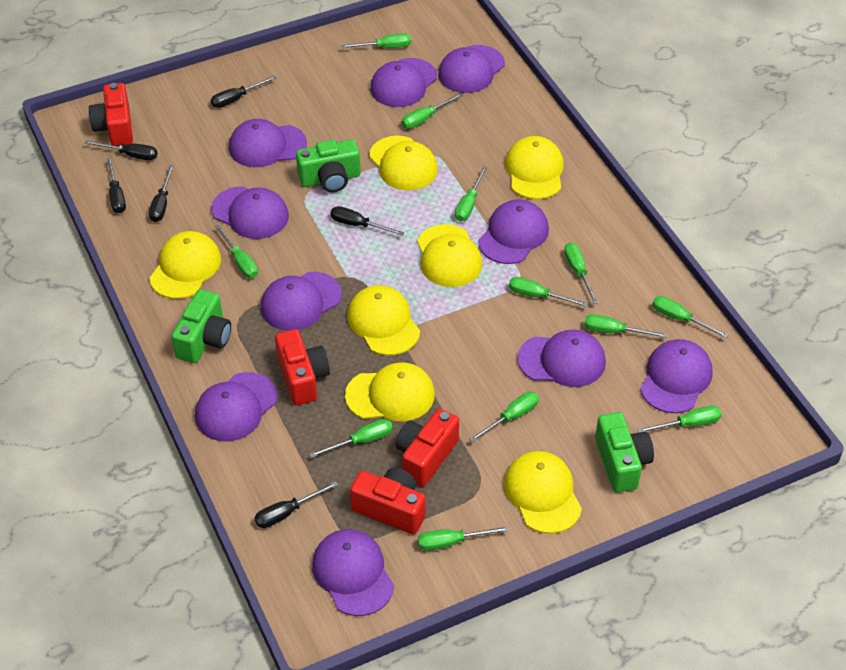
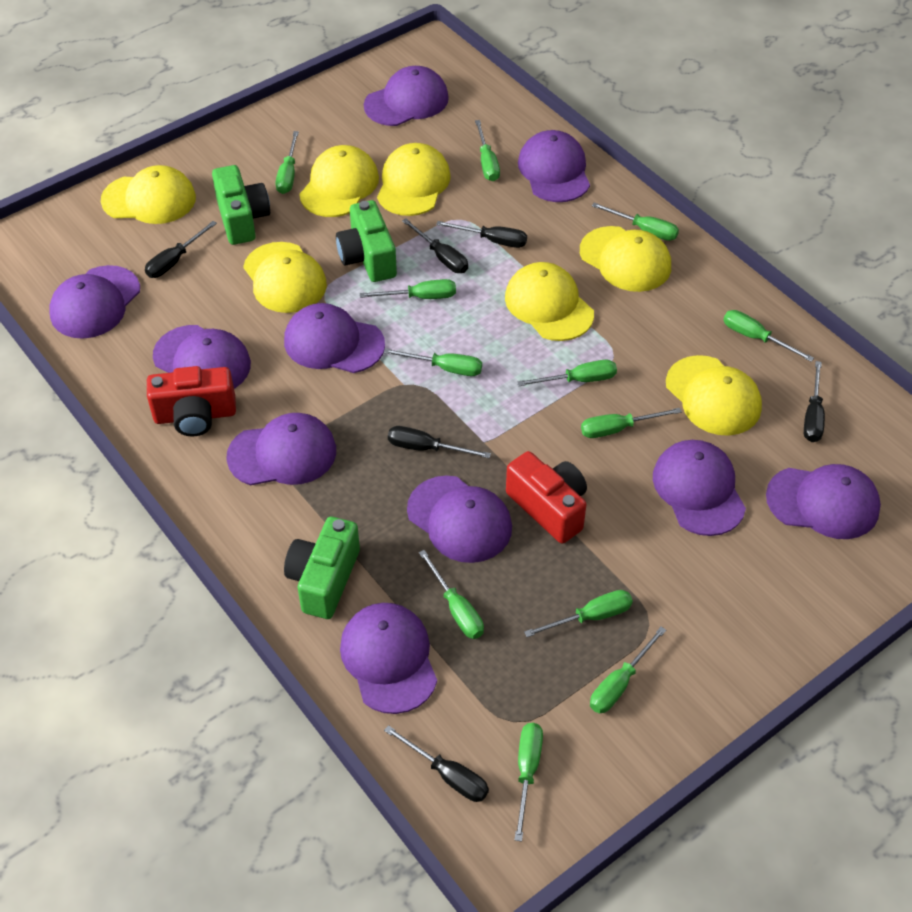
red camera: 4 -> 2

